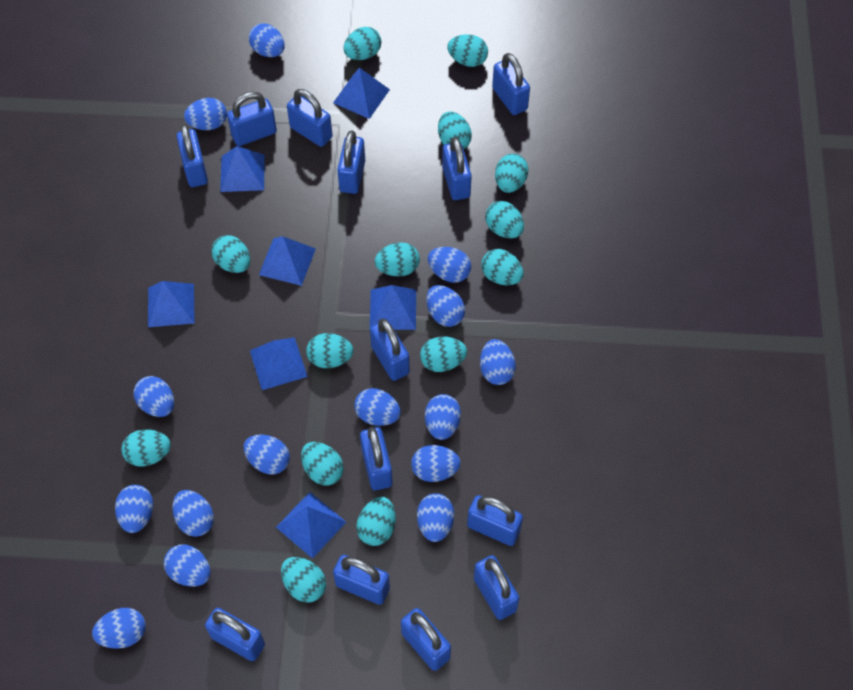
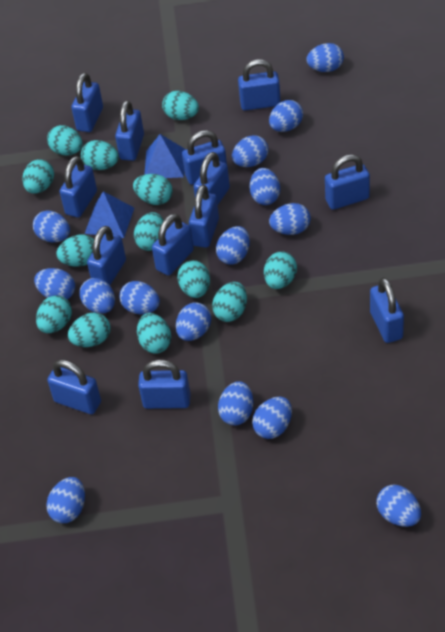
blue pyramid: 7 -> 2
turquoise egg: 14 -> 13

